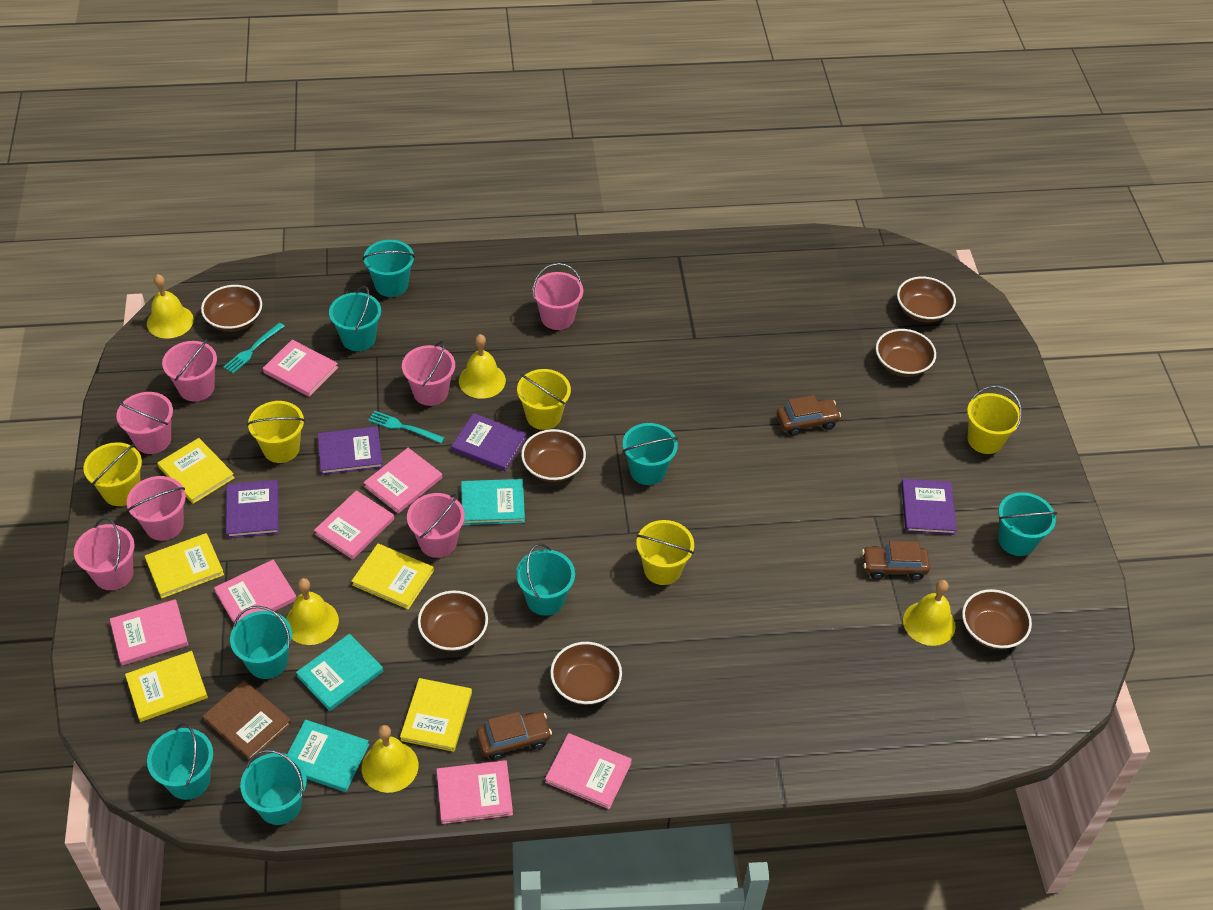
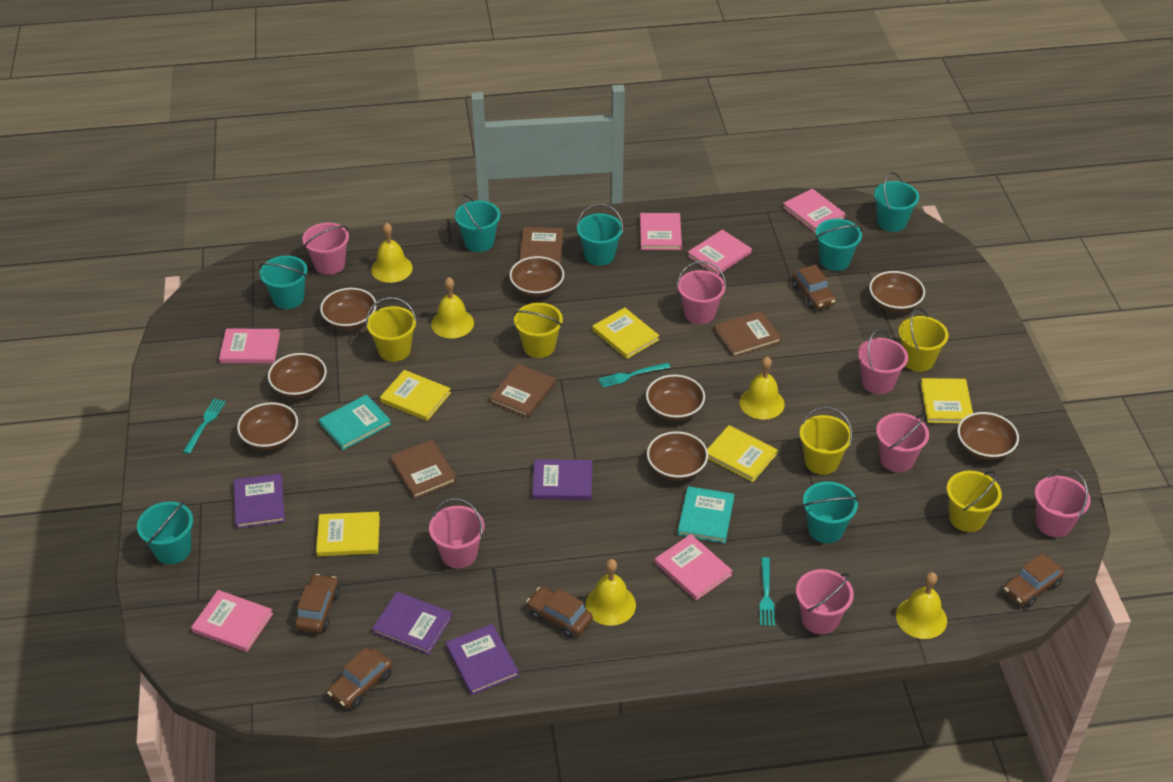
brown book: 1 -> 4
brown bowl: 7 -> 8
brown car: 3 -> 5
pink book: 7 -> 6
turquoise book: 3 -> 2
turquoise bucket: 8 -> 7
turquoise fork: 2 -> 3

